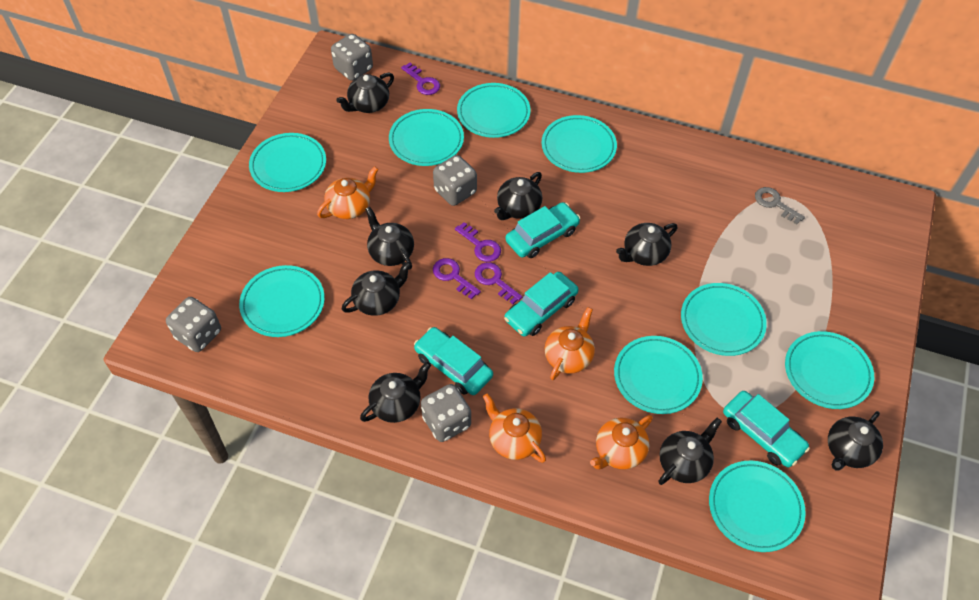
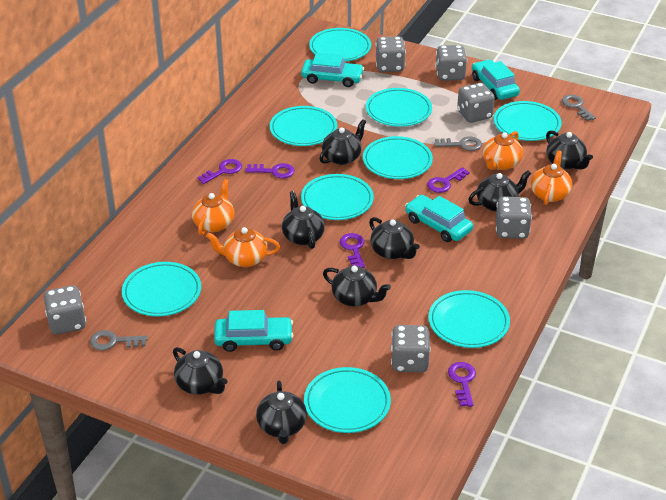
grey dice: 4 -> 6
grey key: 1 -> 3
purple key: 4 -> 5

